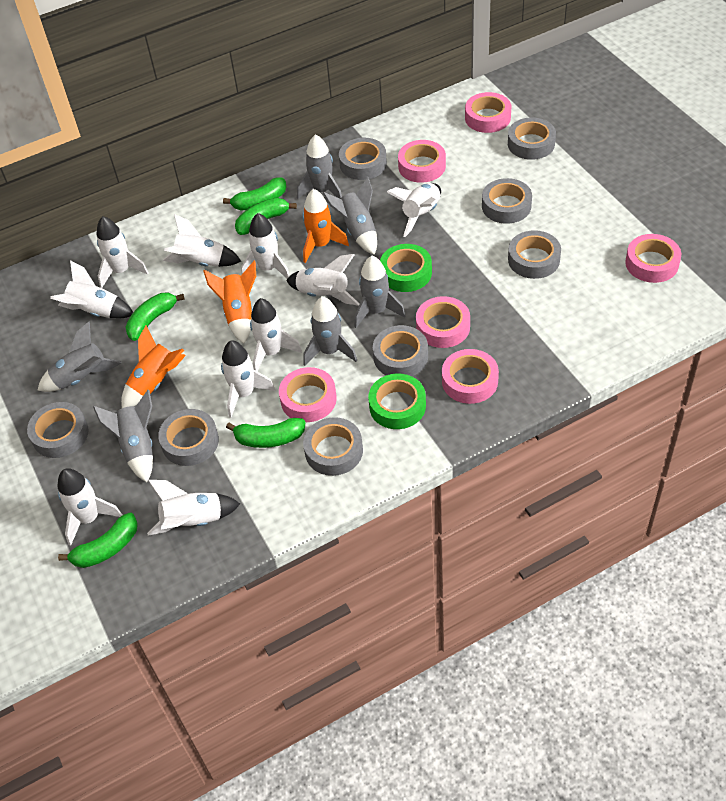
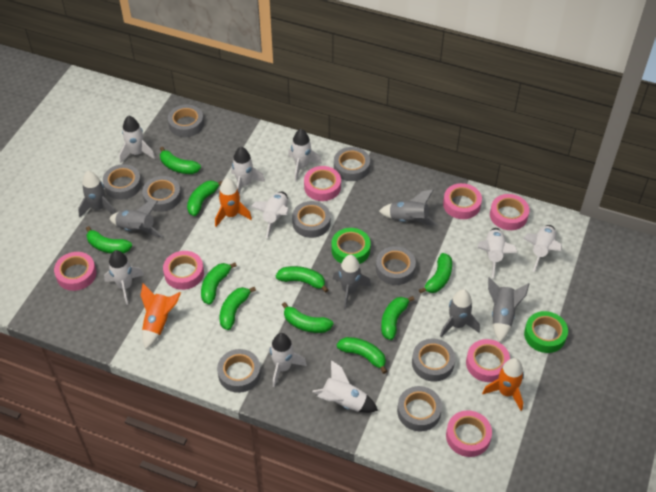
green banana: 5 -> 10
grey tape: 8 -> 9
pink tape: 6 -> 7
white rocket: 10 -> 9

